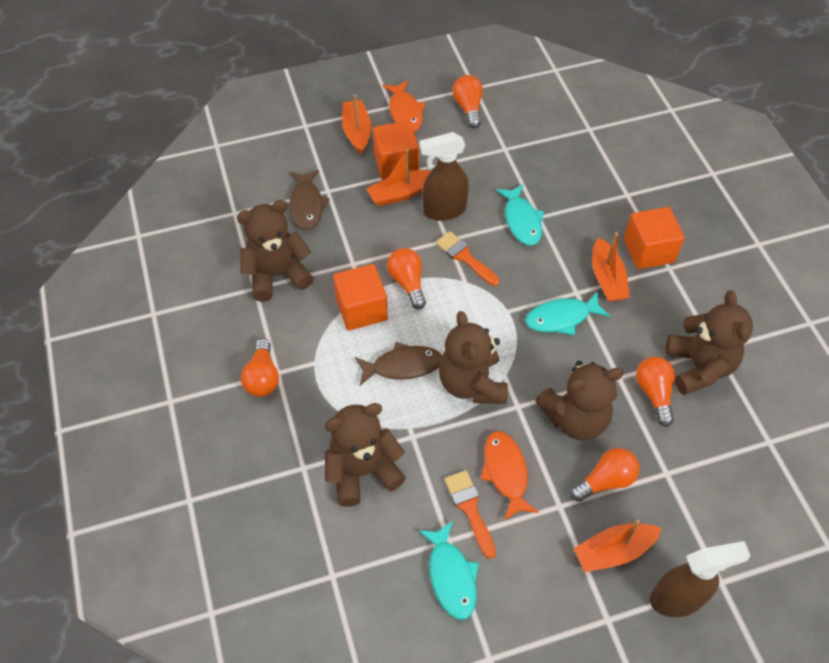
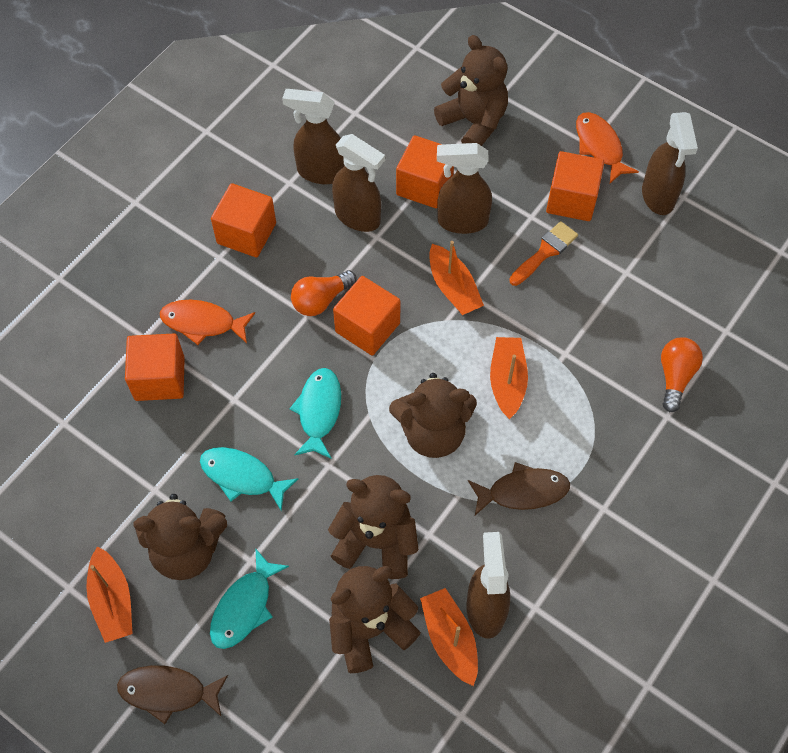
brown spray bottle: 2 -> 5
orange brush: 2 -> 1
orange cube: 3 -> 5
orange light bulb: 5 -> 2

